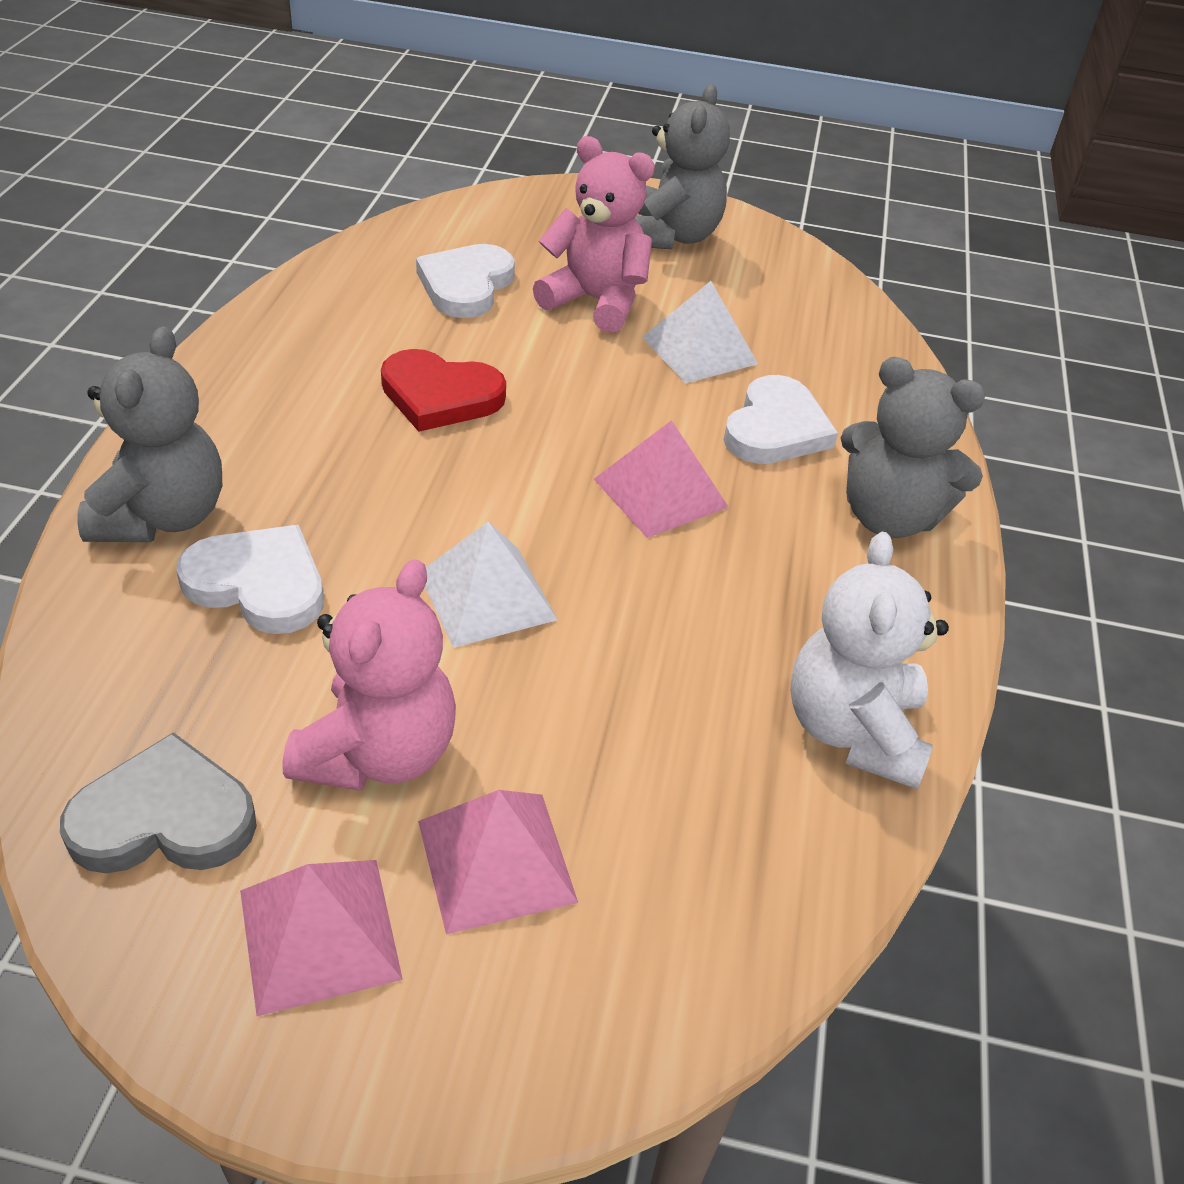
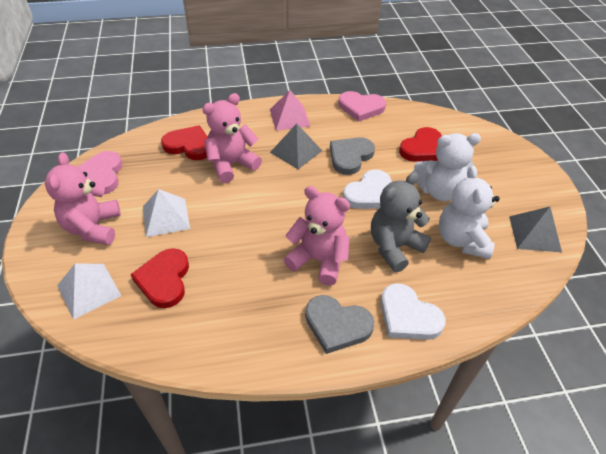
grey heart: 1 -> 2
grey pyramid: 0 -> 2
grey teddy bear: 3 -> 1
pink heart: 0 -> 2
pink pyramid: 3 -> 1
pink teddy bear: 2 -> 3
red heart: 1 -> 3
white heart: 3 -> 2
white teddy bear: 1 -> 2

